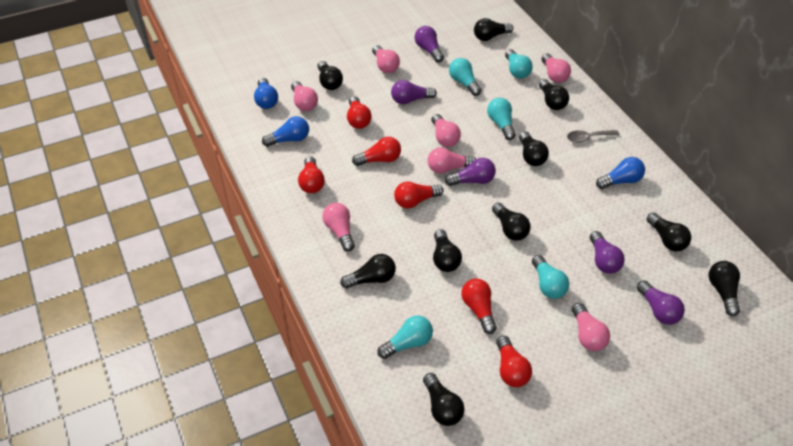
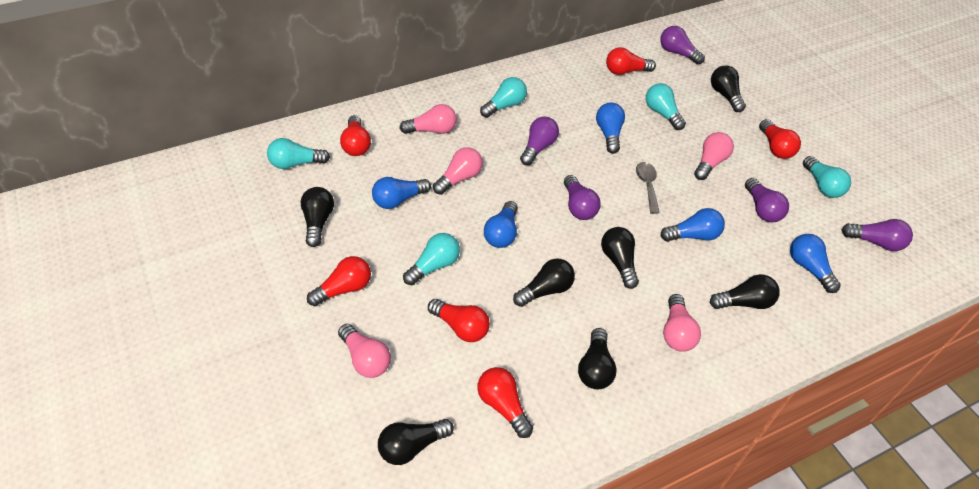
black light bulb: 10 -> 7
blue light bulb: 3 -> 5
pink light bulb: 7 -> 5

